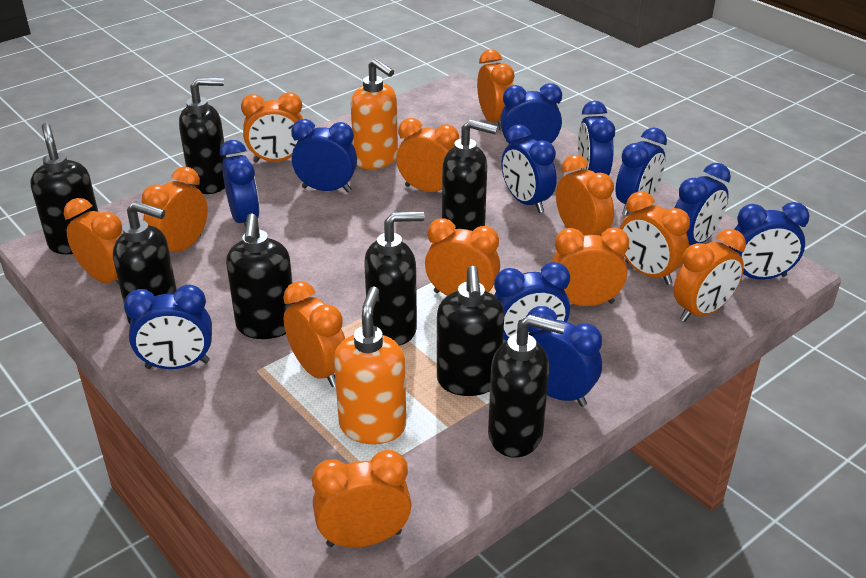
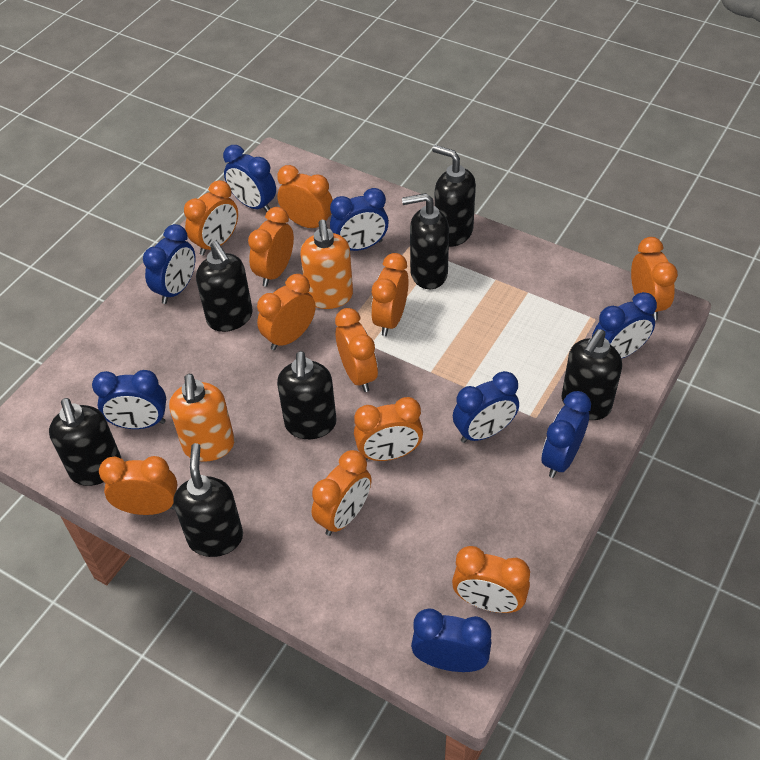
black soap dispenser: 8 -> 7
blue clock: 11 -> 8
orange clock: 12 -> 11

